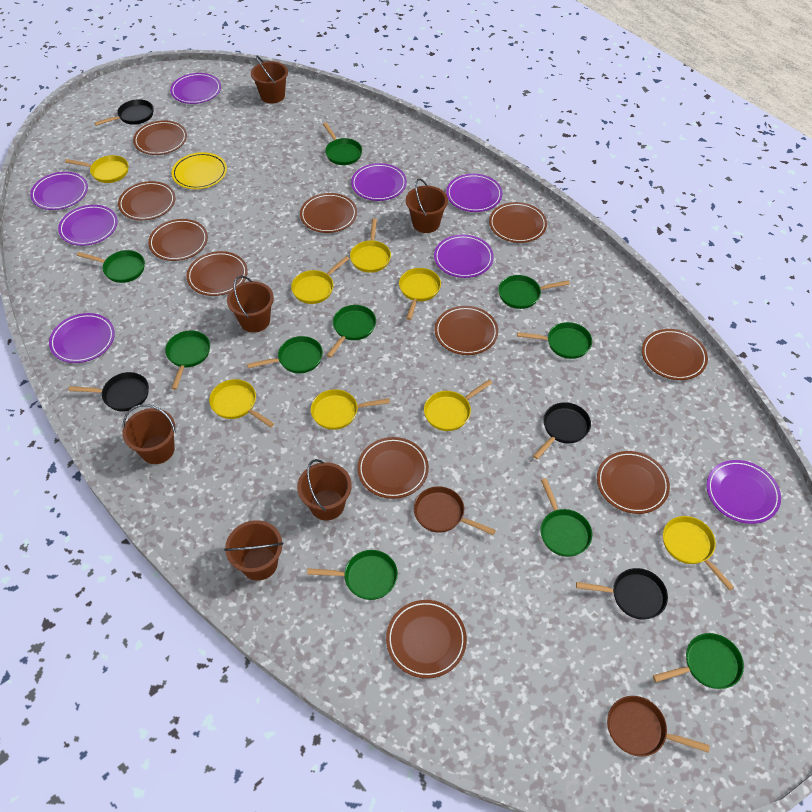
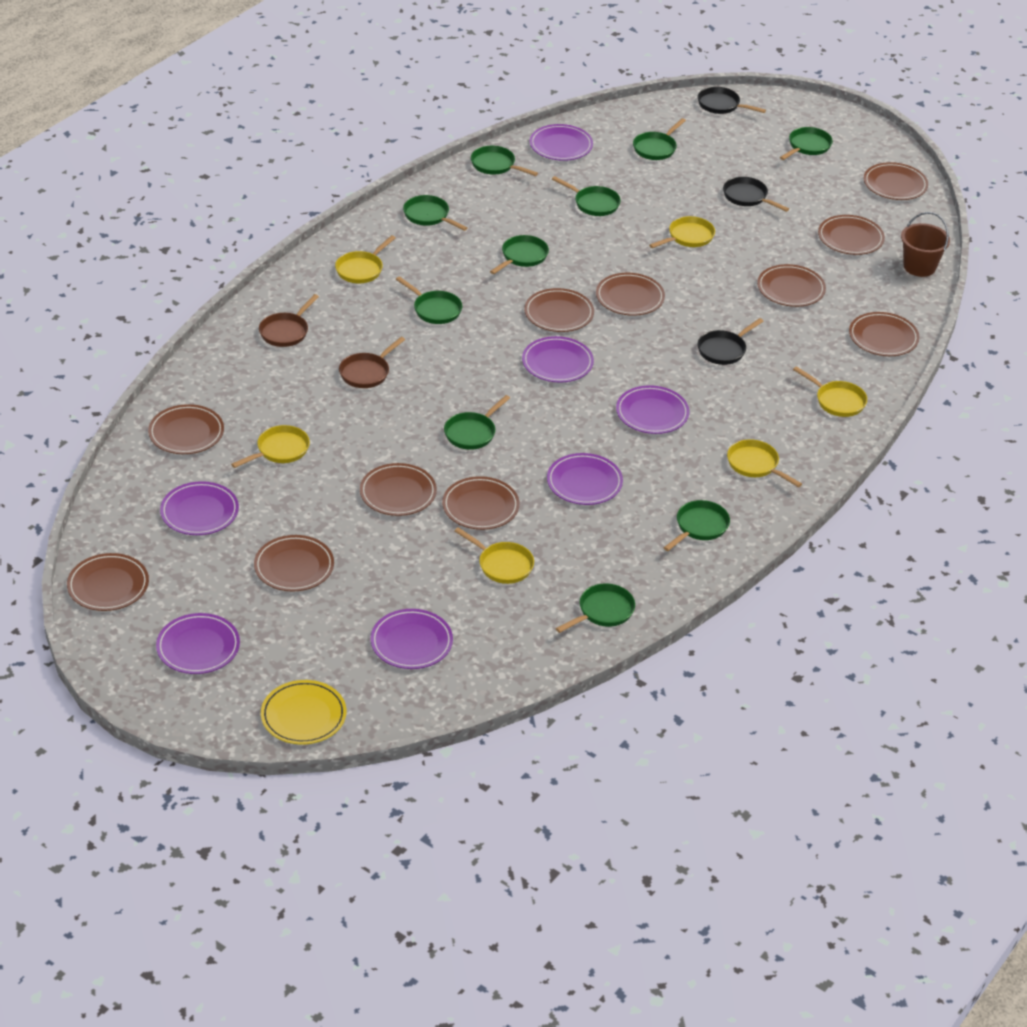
black pan: 4 -> 3
brown bucket: 6 -> 1
purple plate: 8 -> 7
yellow pan: 8 -> 6

